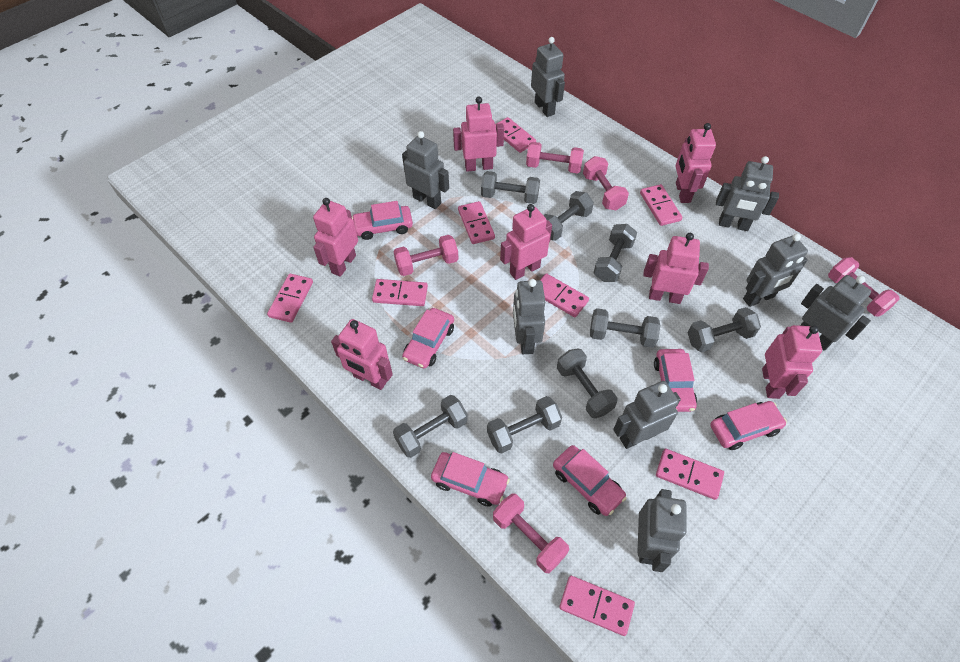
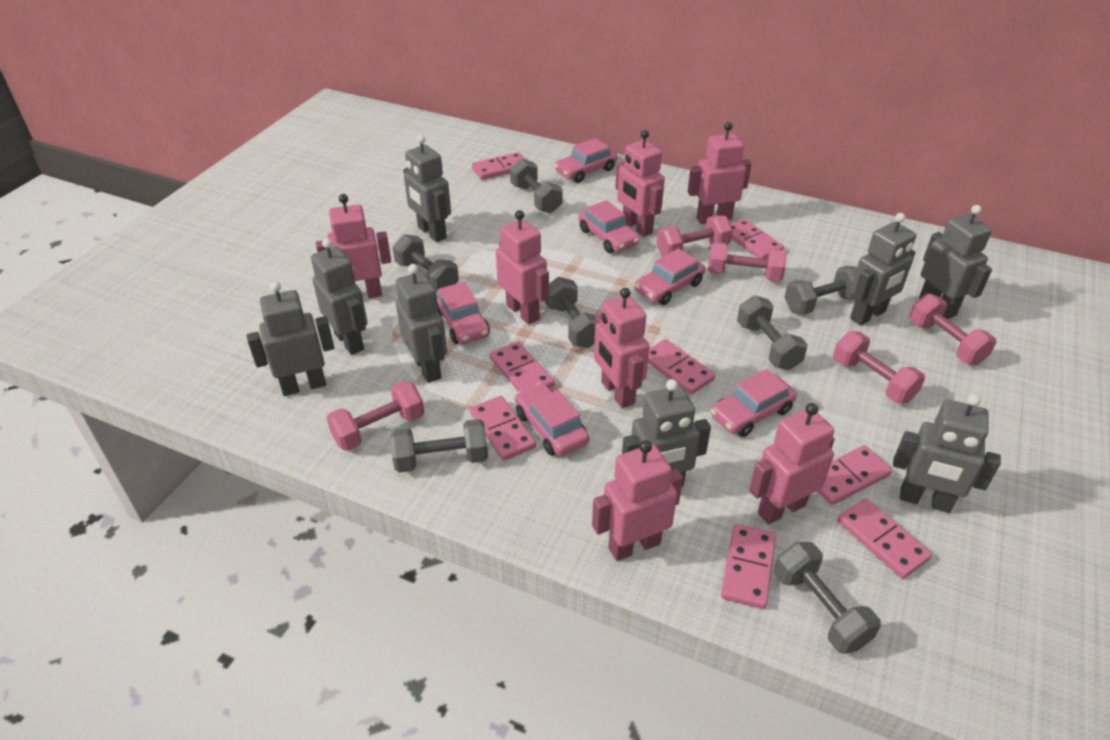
grey dumbbell: 8 -> 7

